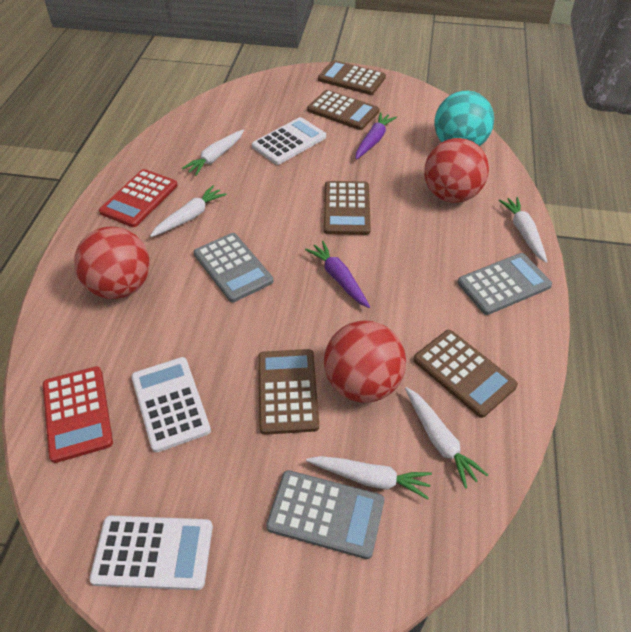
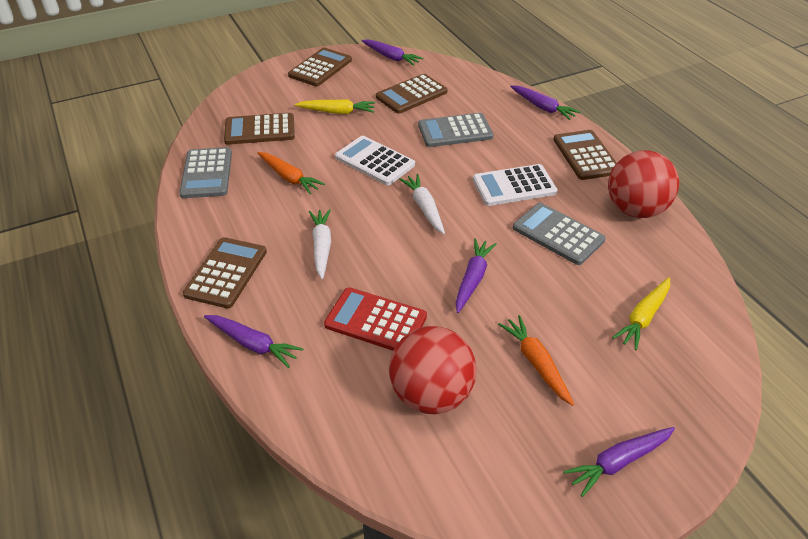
orange carrot: 0 -> 2
purple carrot: 2 -> 5
red ball: 3 -> 2
red calculator: 2 -> 1
turquoise ball: 1 -> 0
white calculator: 3 -> 2
white carrot: 5 -> 2
yellow carrot: 0 -> 2

